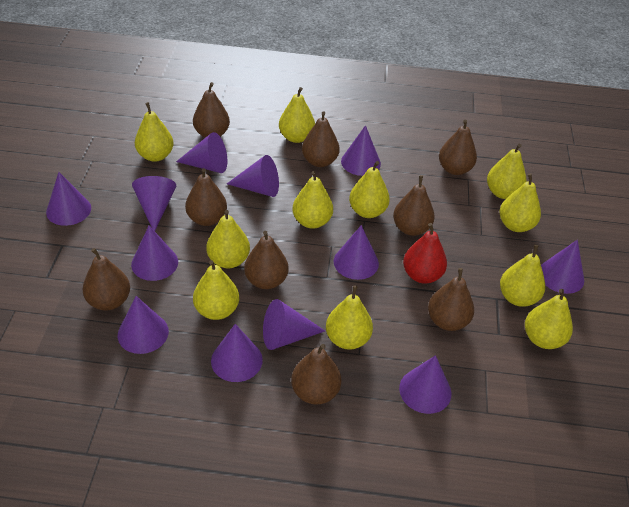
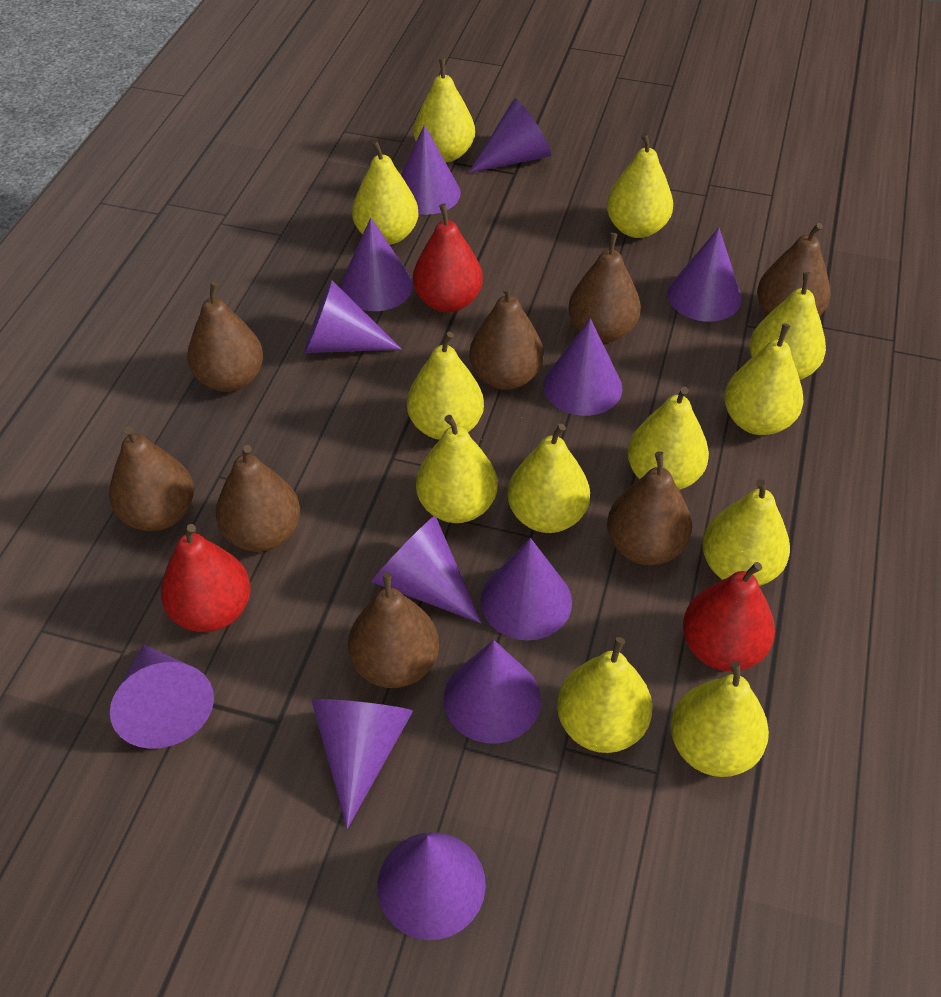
brown pear: 9 -> 8
red pear: 1 -> 3
yellow pear: 11 -> 12

